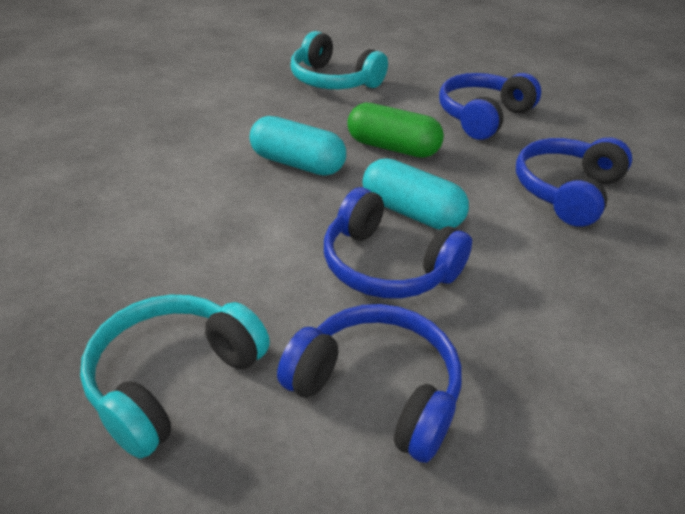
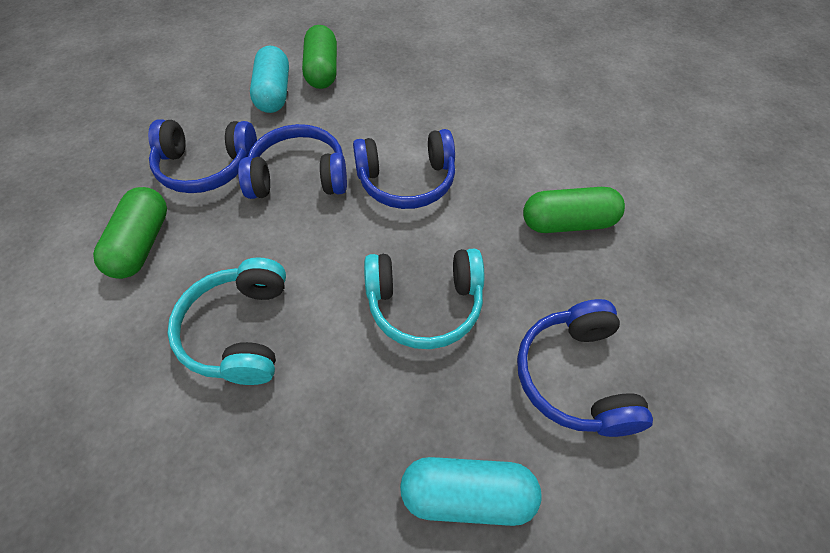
green capsule: 1 -> 3

